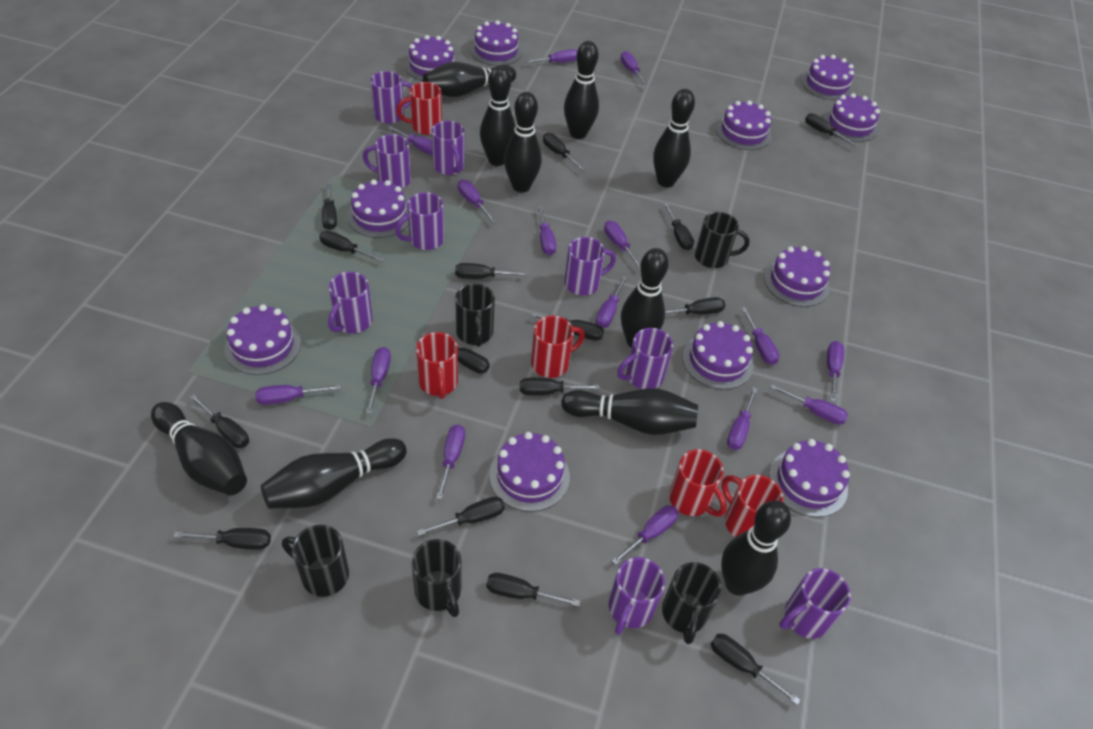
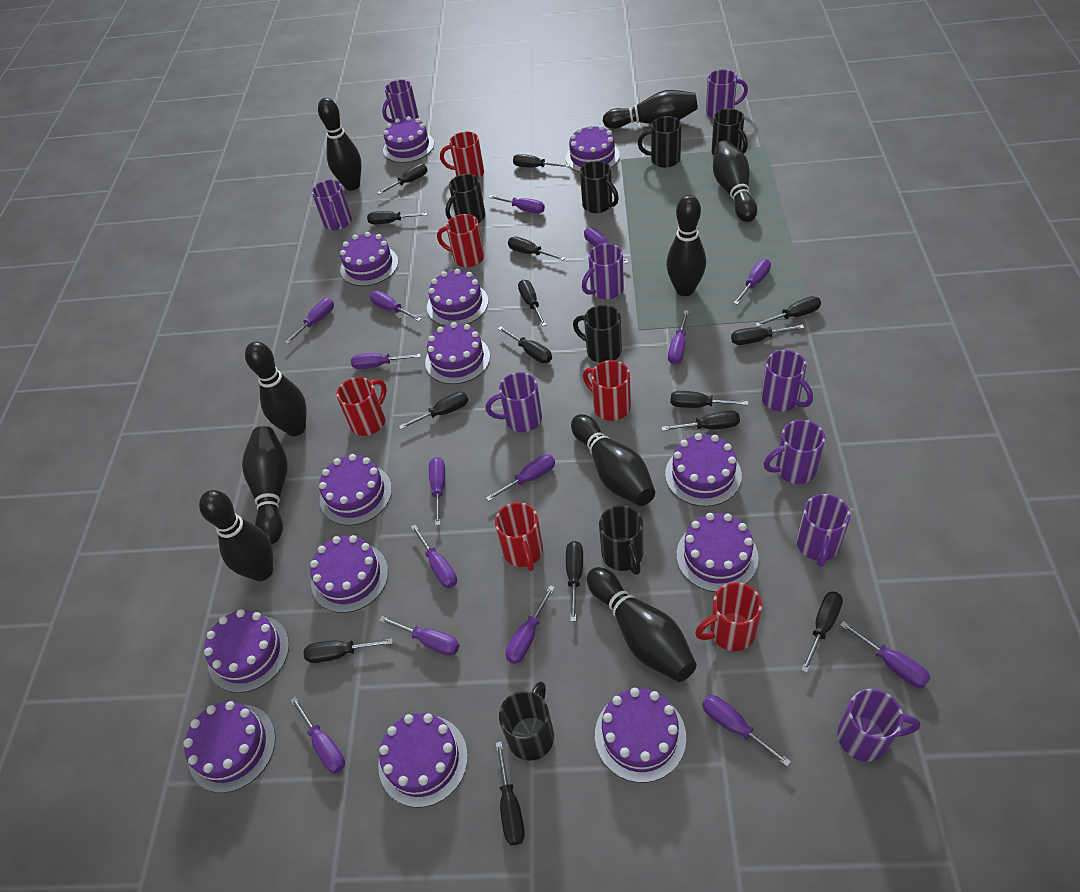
black bowling pin: 10 -> 9
black mug: 5 -> 7
purple cake: 11 -> 13
red mug: 5 -> 6

